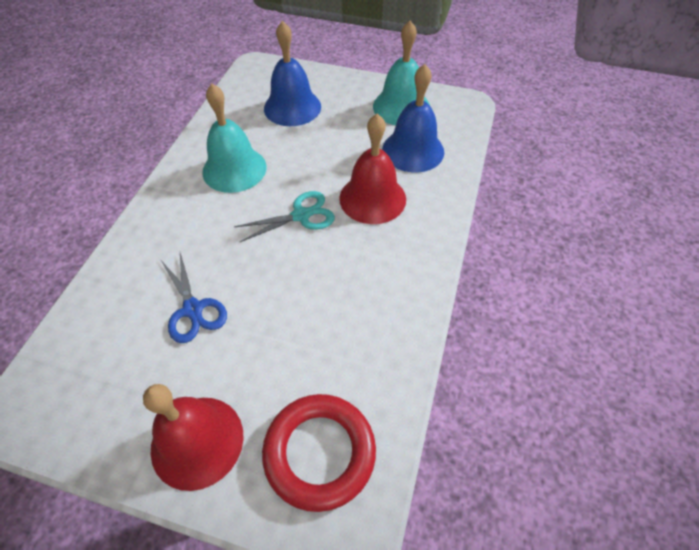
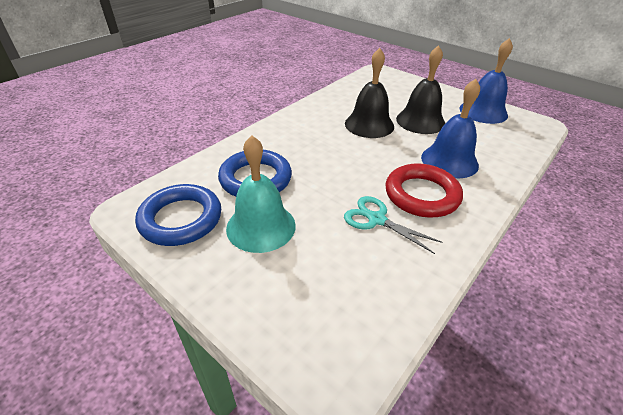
black bell: 0 -> 2
blue ring: 0 -> 2
blue scissors: 1 -> 0
red bell: 2 -> 0
turquoise bell: 2 -> 1

